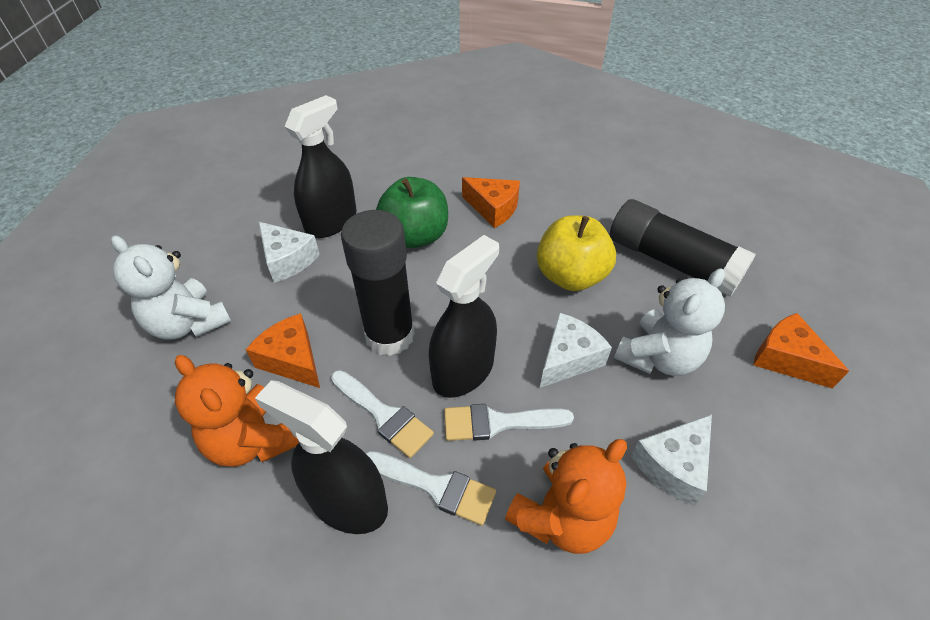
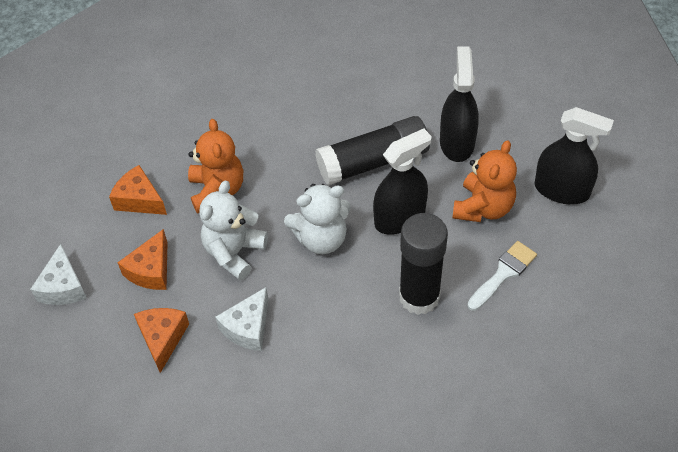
green apple: 1 -> 0
white brush: 3 -> 1
white cheese: 3 -> 2
yellow apple: 1 -> 0

